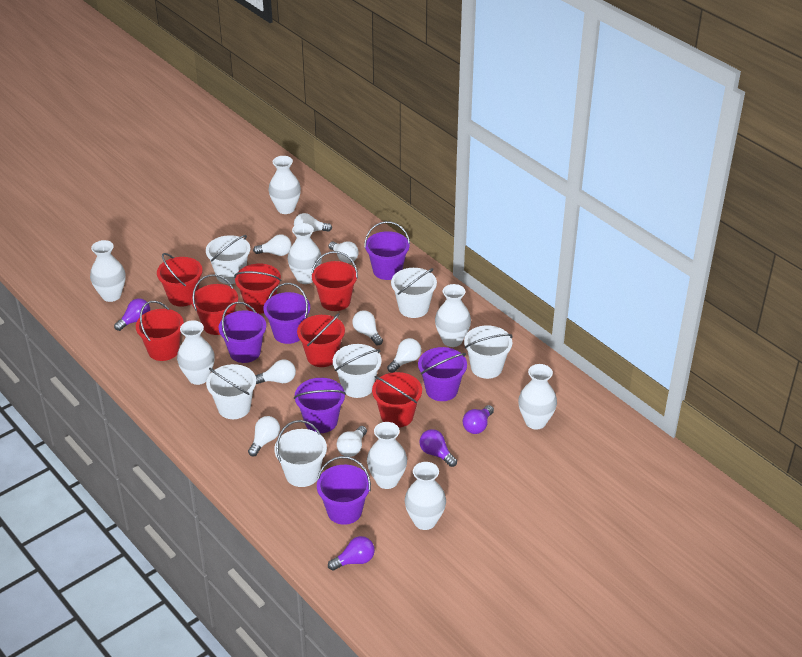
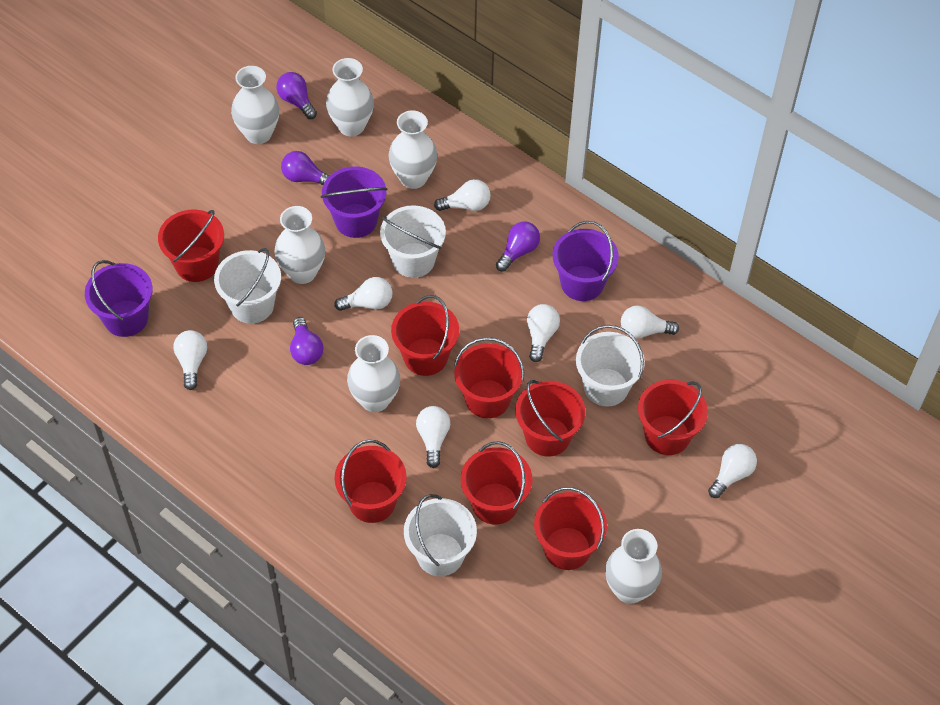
purple bucket: 6 -> 3
red bucket: 7 -> 8
white bucket: 6 -> 4
white light bulb: 8 -> 7
white vase: 8 -> 6

